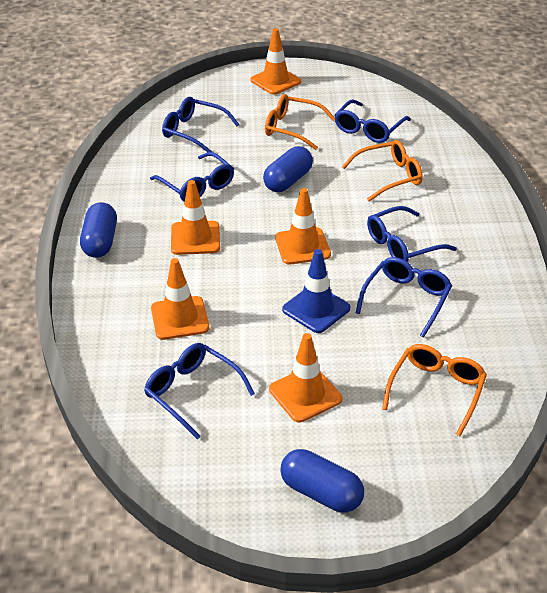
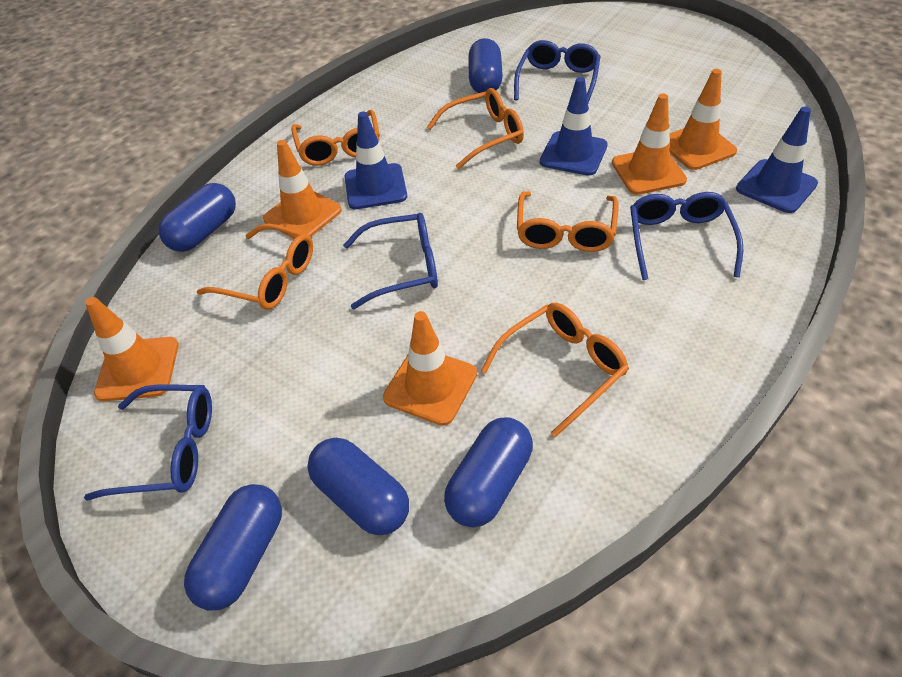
blue capsule: 3 -> 5
blue glasses: 6 -> 4
blue traffic cone: 1 -> 3
orange glasses: 3 -> 5

